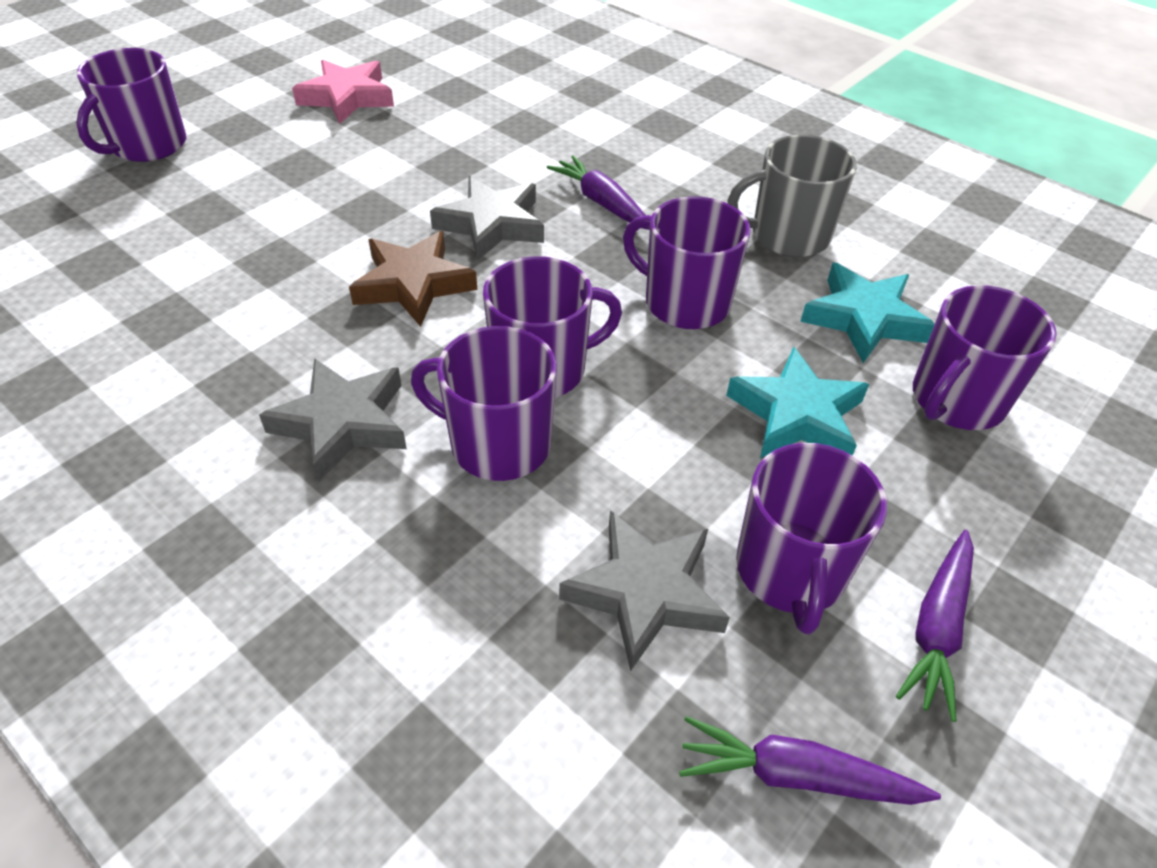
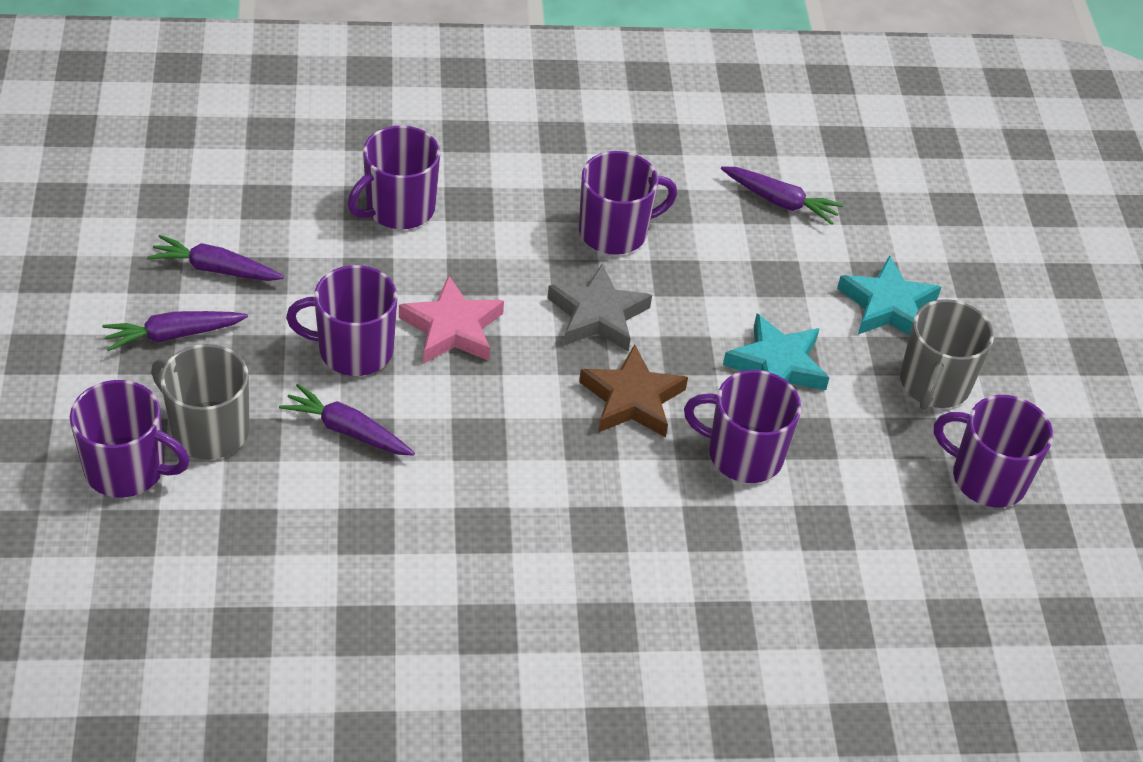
grey mug: 1 -> 2
grey star: 3 -> 1
purple carrot: 3 -> 4

